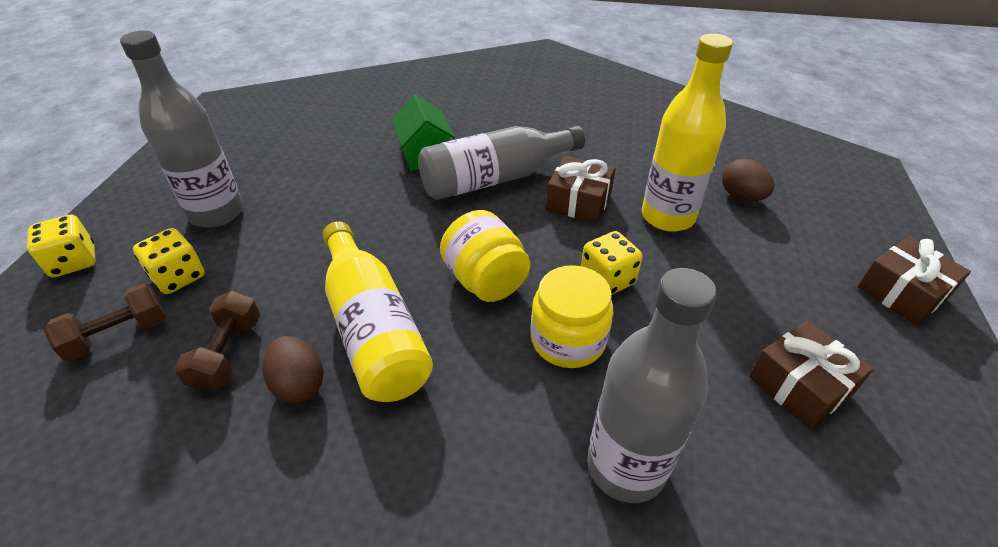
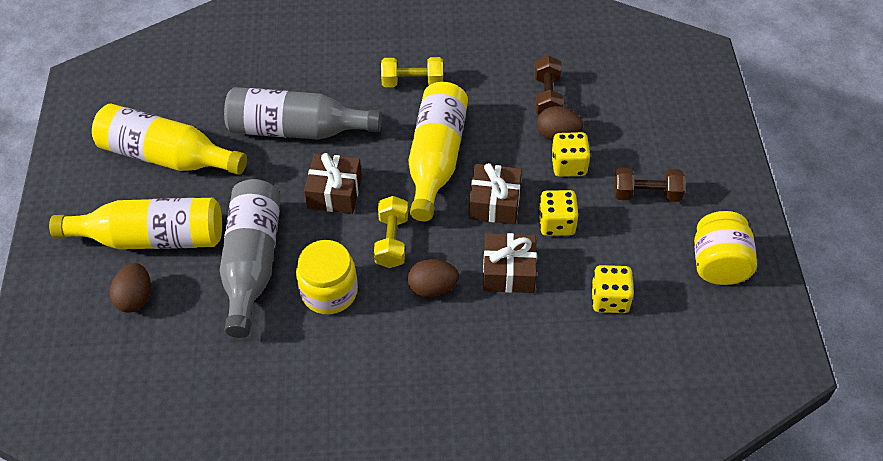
brown egg: 2 -> 3
green house: 1 -> 0
grey bottle: 3 -> 2
yellow bottle: 2 -> 3
yellow dumbbell: 0 -> 2

